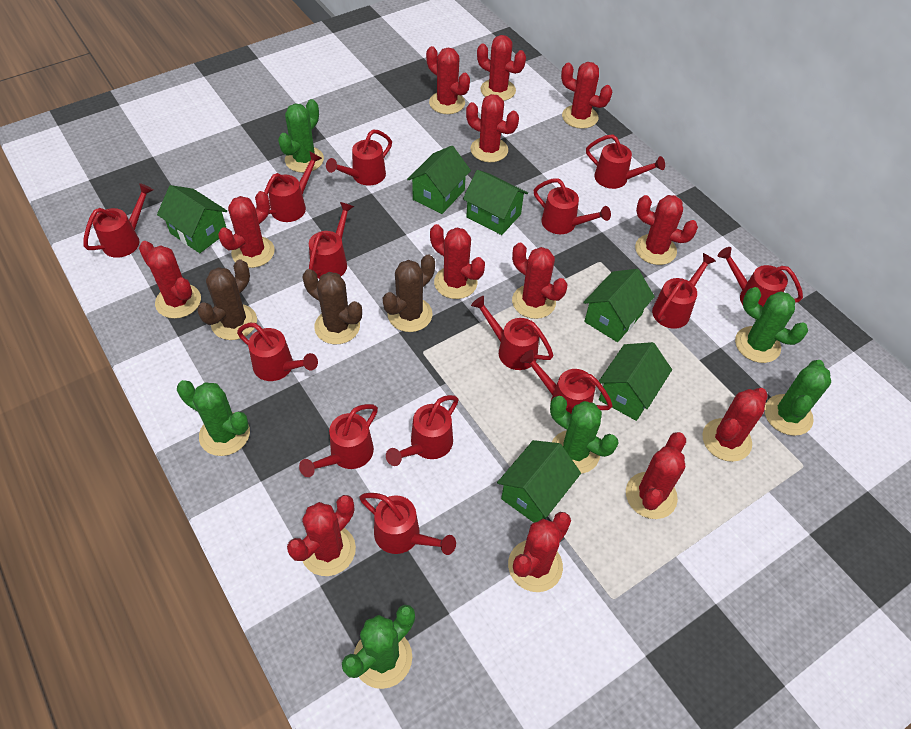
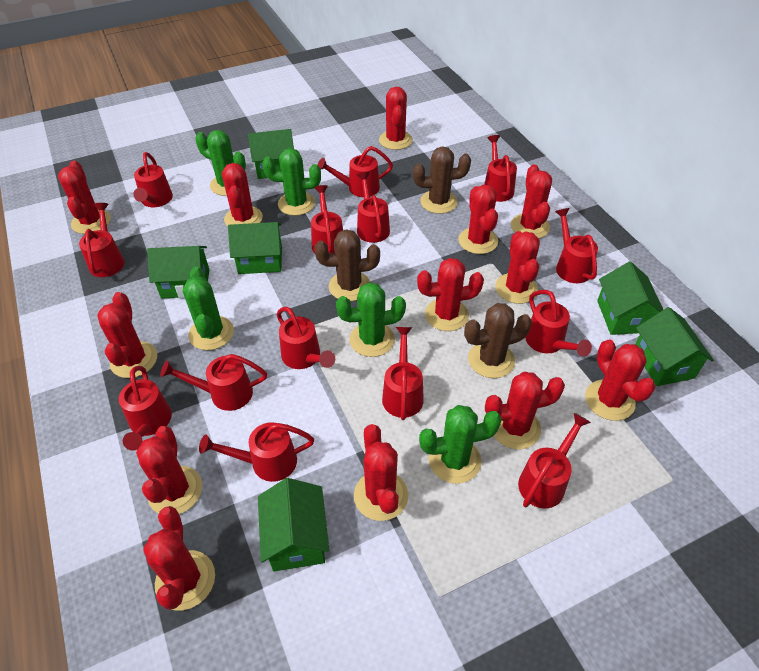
green cactus: 6 -> 5

